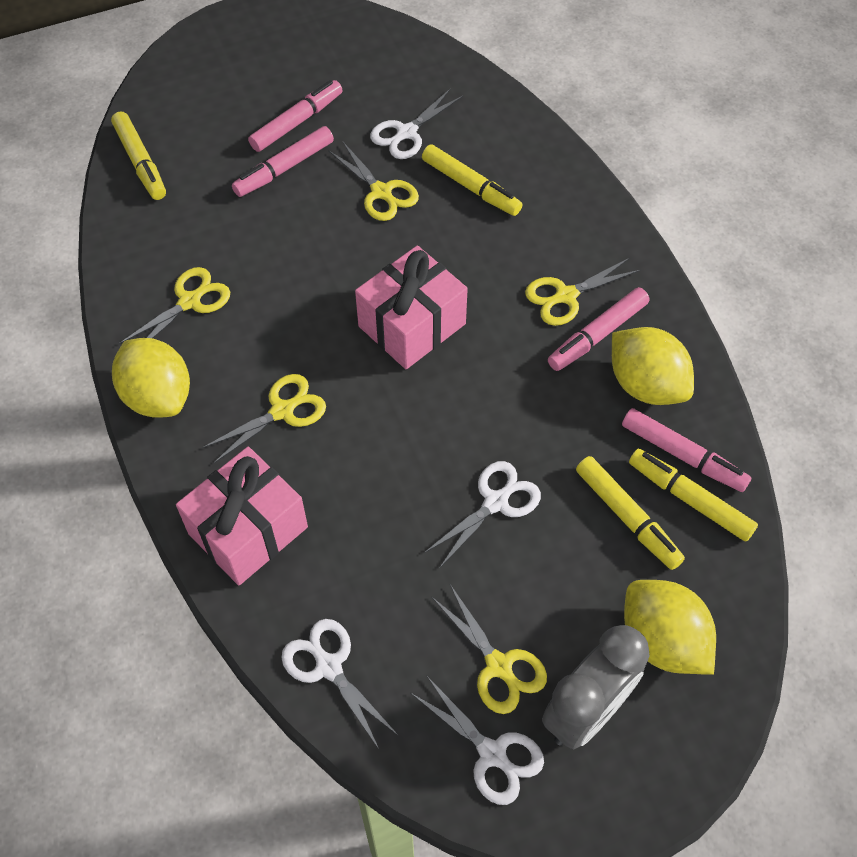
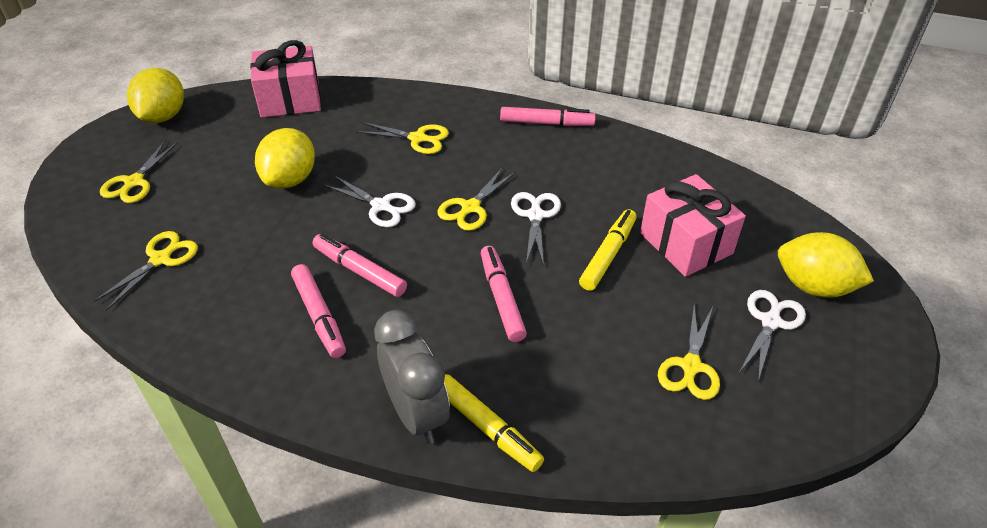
white scissors: 4 -> 3
yellow marker: 4 -> 2

